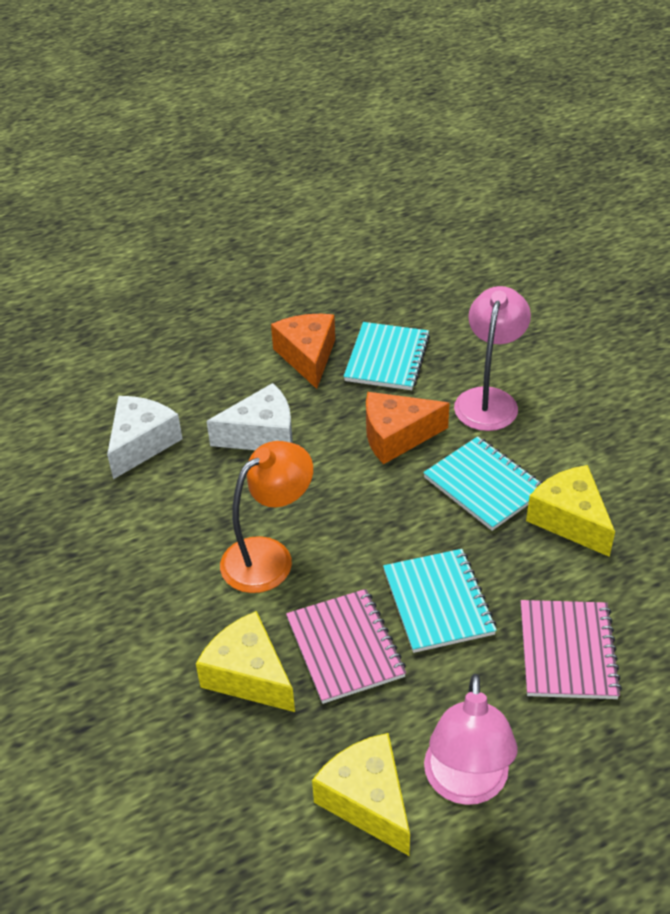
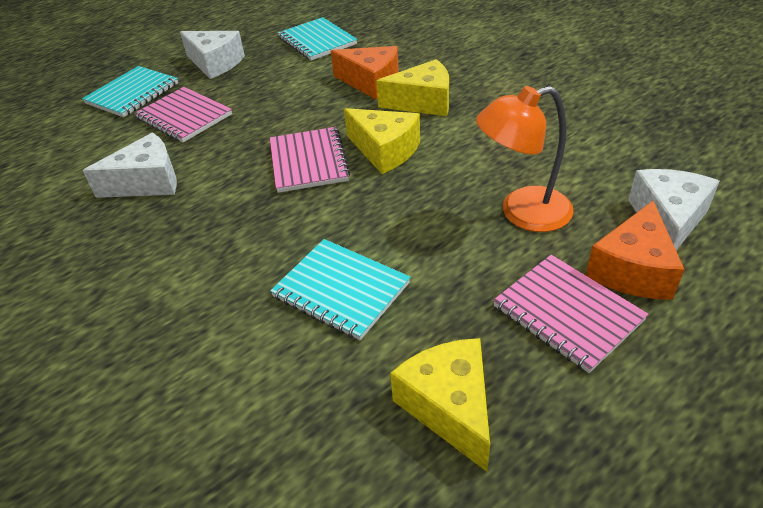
pink lamp: 2 -> 0
pink notebook: 2 -> 3
white cheese: 2 -> 3

